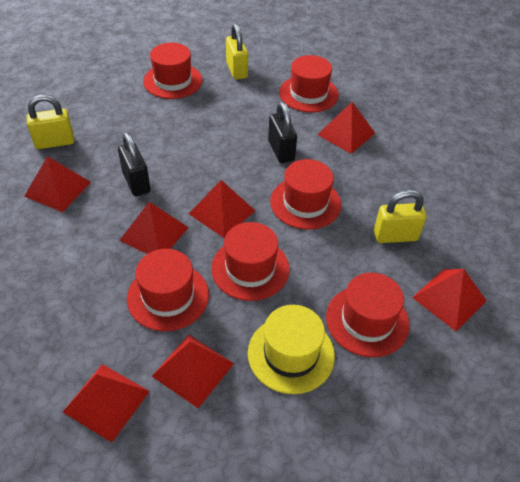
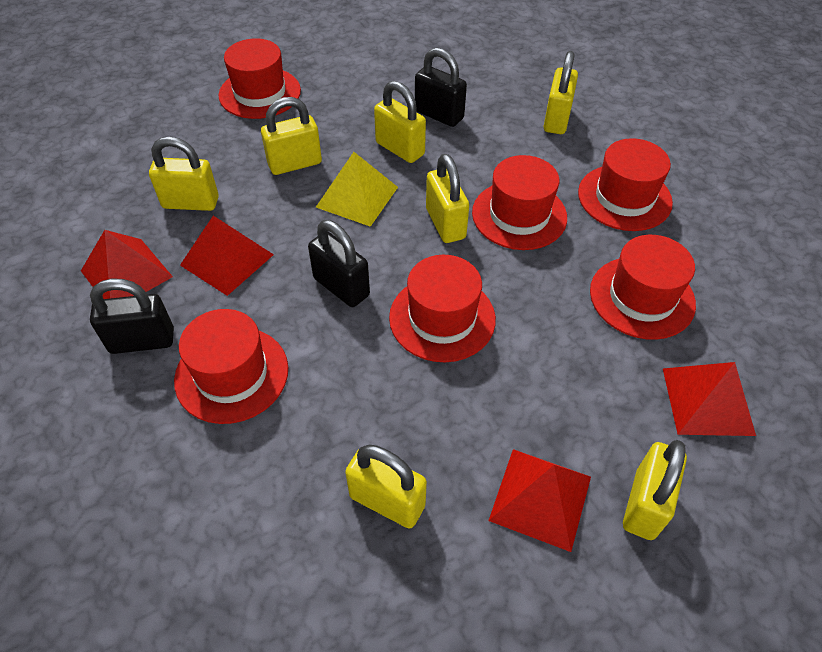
black padlock: 2 -> 3
red pyramid: 7 -> 4
yellow hat: 1 -> 0
yellow padlock: 3 -> 7
yellow pyramid: 0 -> 1

